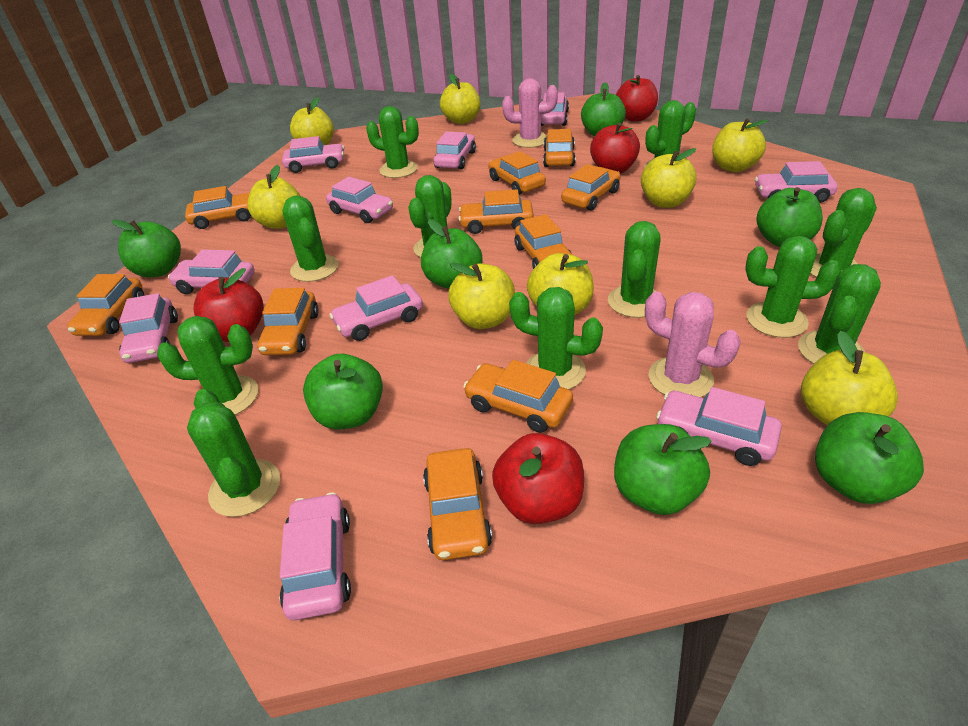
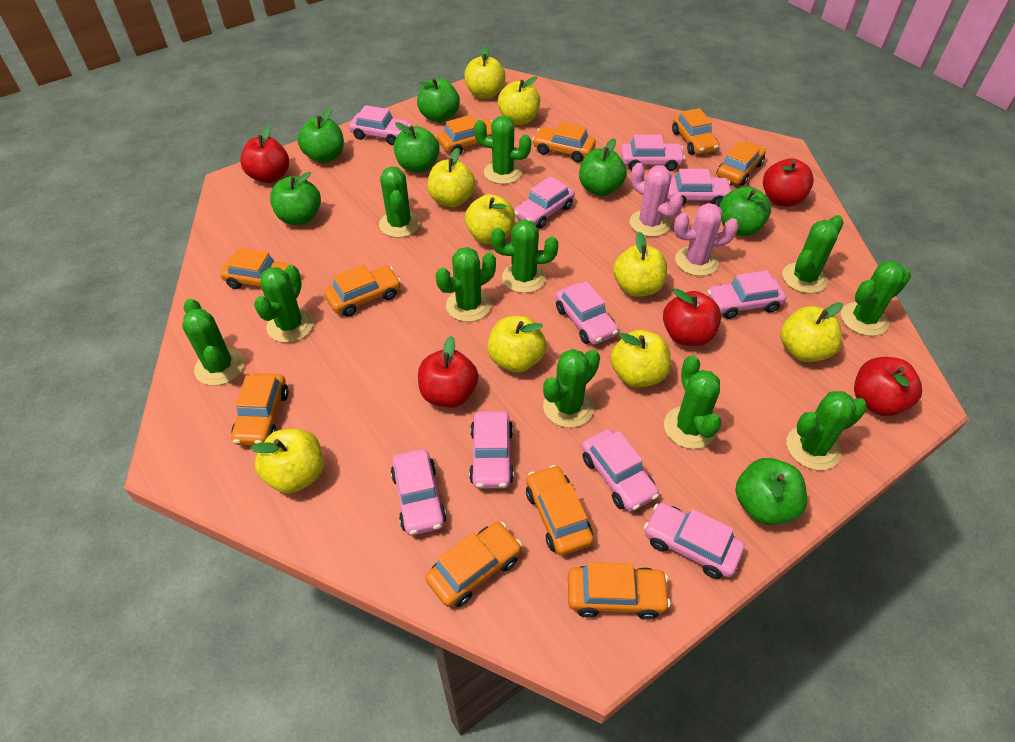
red apple: 4 -> 5
yellow apple: 8 -> 9

